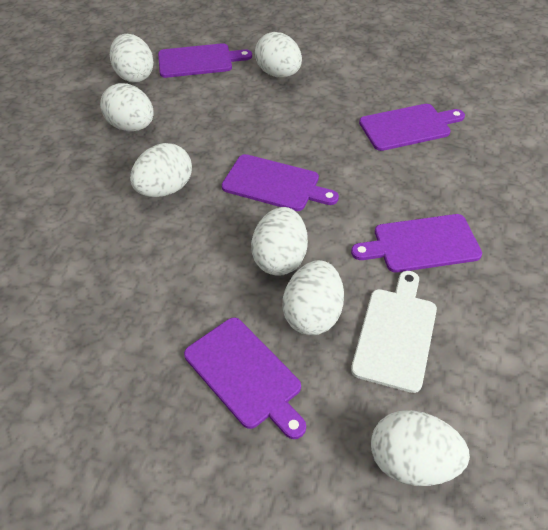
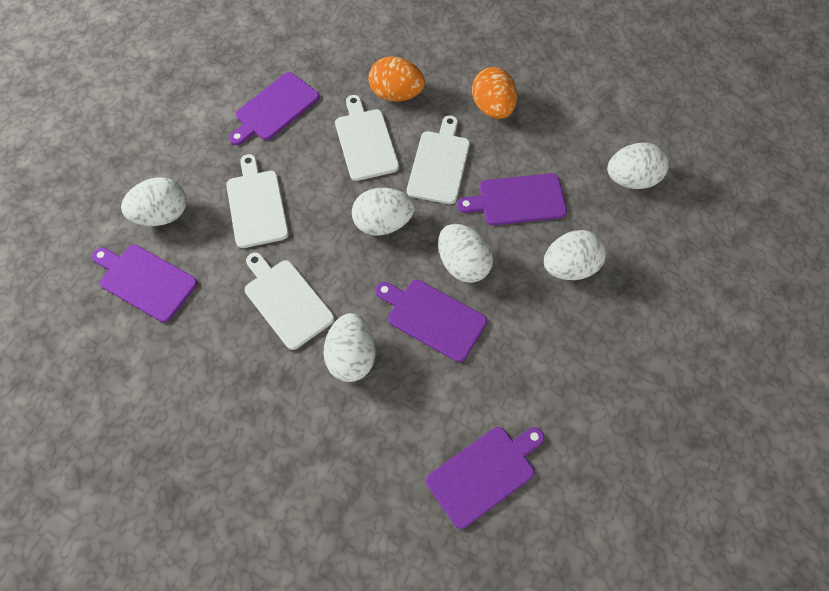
orange egg: 0 -> 2
white cutting board: 1 -> 4
white egg: 7 -> 6

